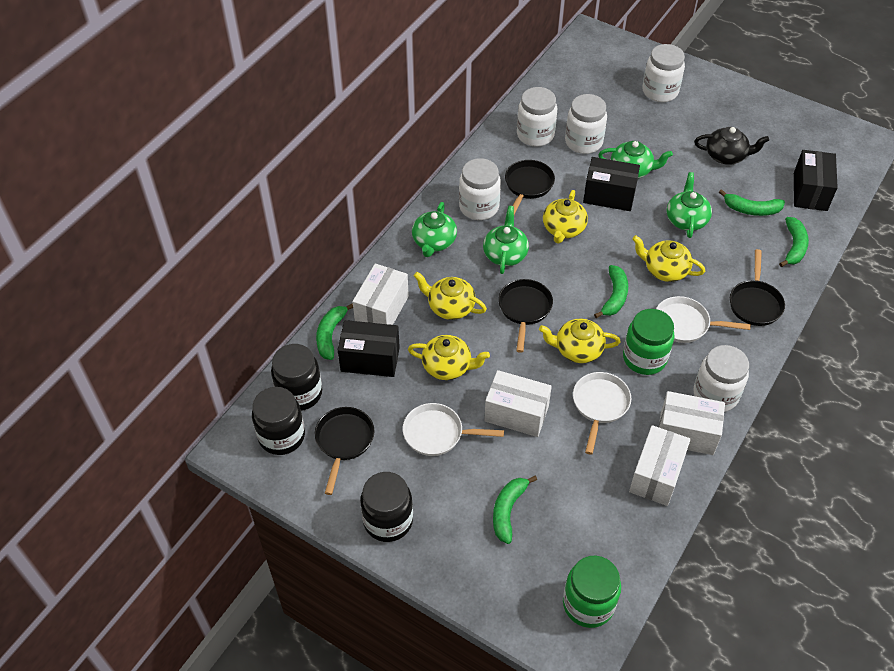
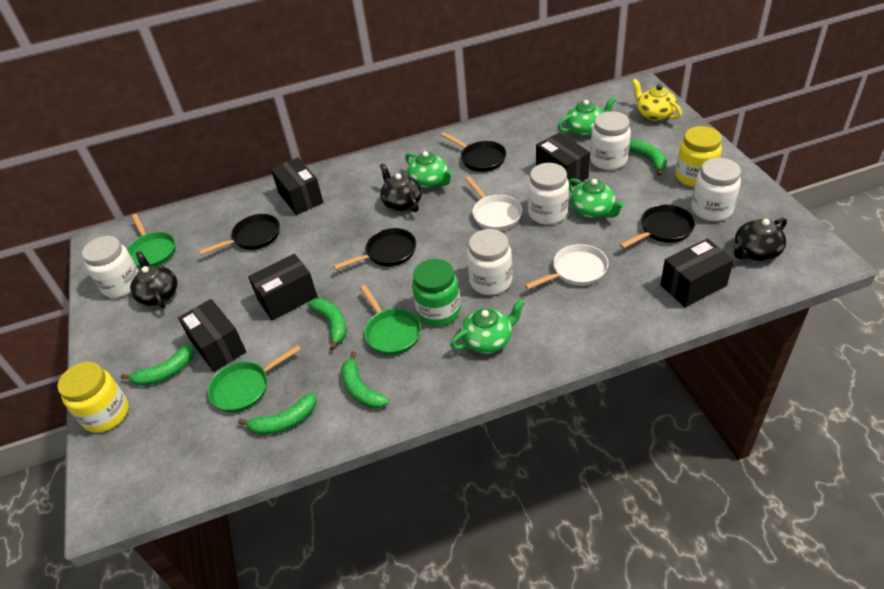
black box: 3 -> 5
black jar: 3 -> 0
black teapot: 1 -> 3
green jar: 2 -> 1
green pan: 0 -> 3
white box: 4 -> 0
white pan: 3 -> 2
yellow jar: 0 -> 2
yellow teapot: 5 -> 1

